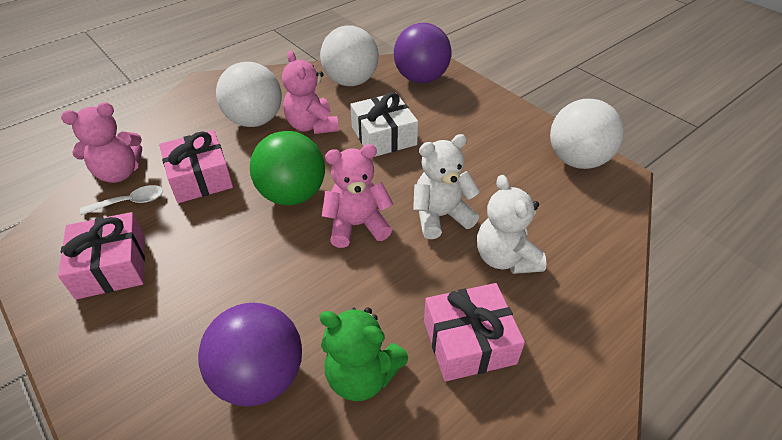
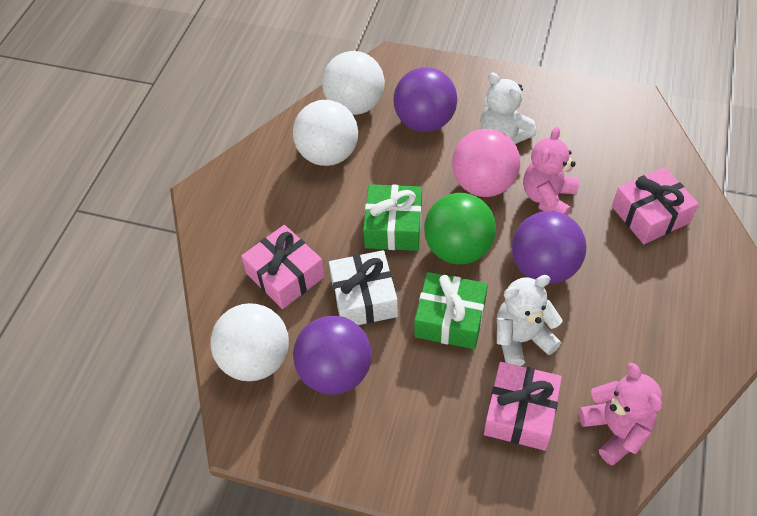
green gift: 0 -> 2
green teddy bear: 1 -> 0
pink ball: 0 -> 1
pink teddy bear: 3 -> 2
purple ball: 2 -> 3
white spoon: 1 -> 0

